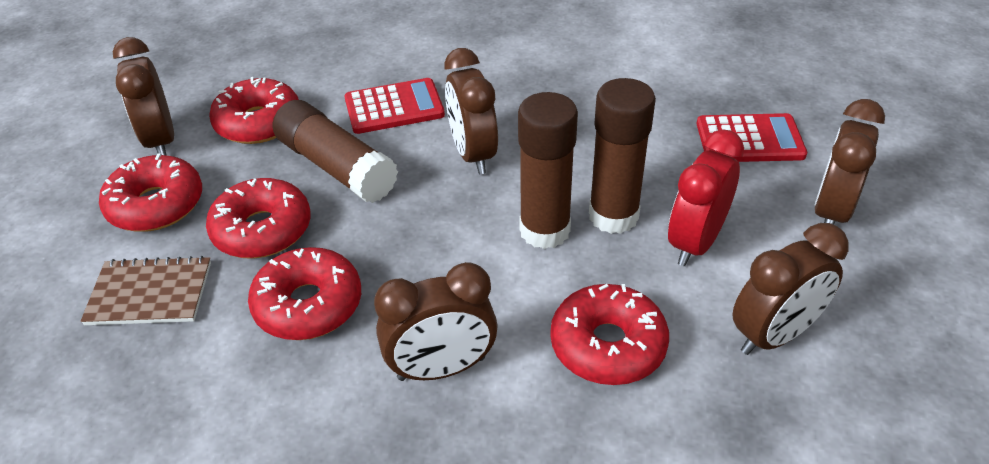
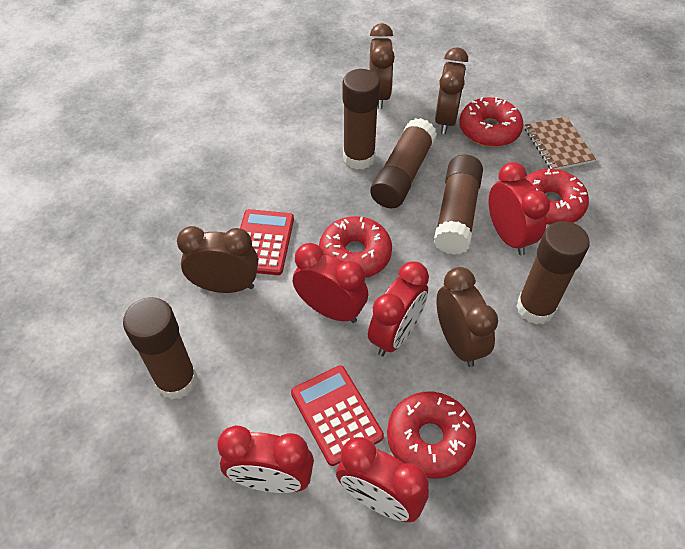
brown clock: 5 -> 4
brown glue stick: 3 -> 5
red clock: 1 -> 5
red donut: 5 -> 4

